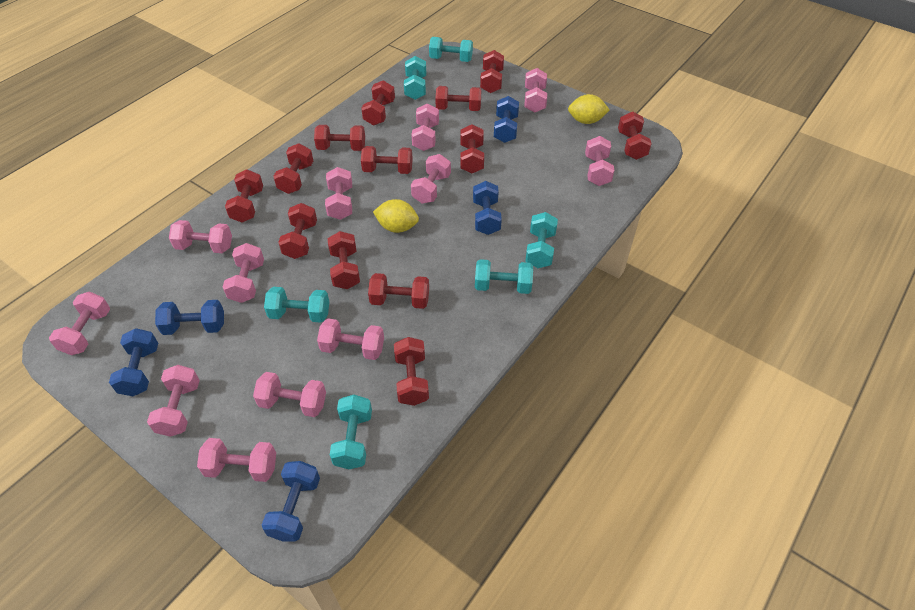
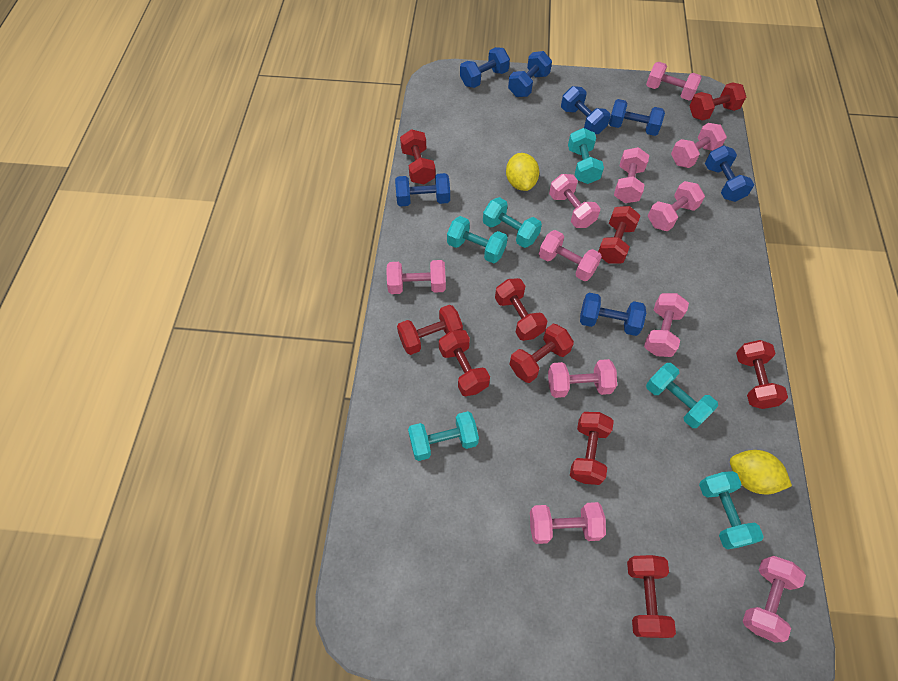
blue dumbbell: 5 -> 7
pink dumbbell: 12 -> 11
red dumbbell: 13 -> 10

